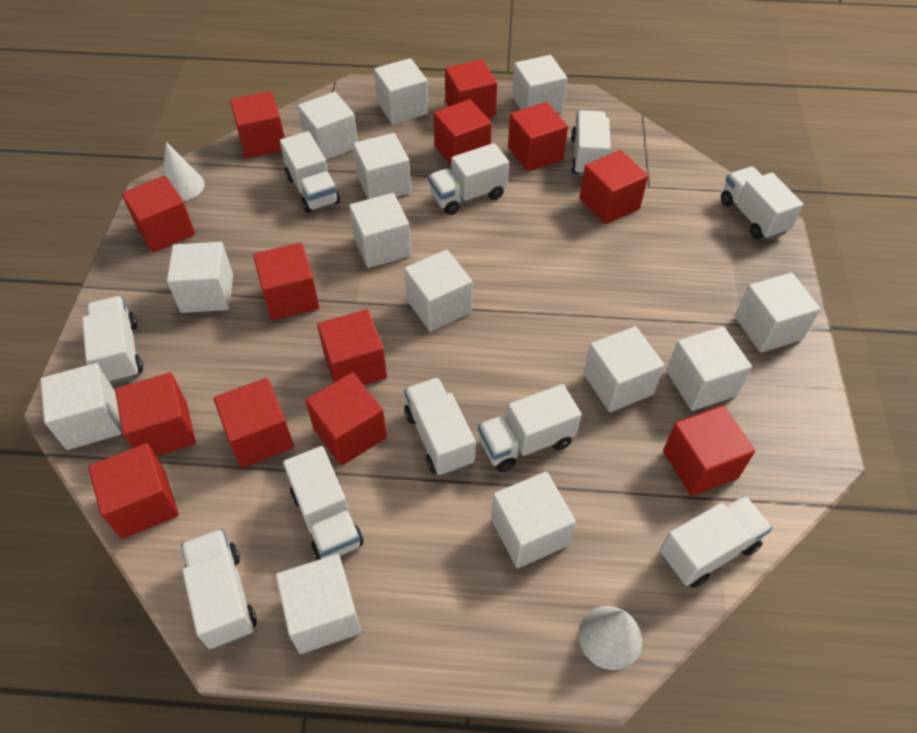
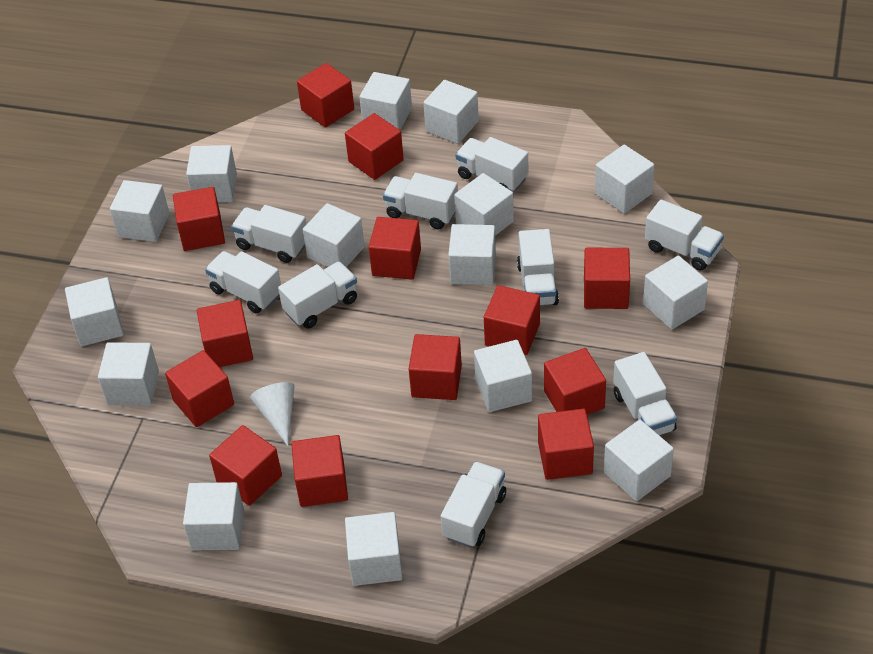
white cone: 2 -> 1
white cube: 13 -> 15
white truck: 10 -> 9

